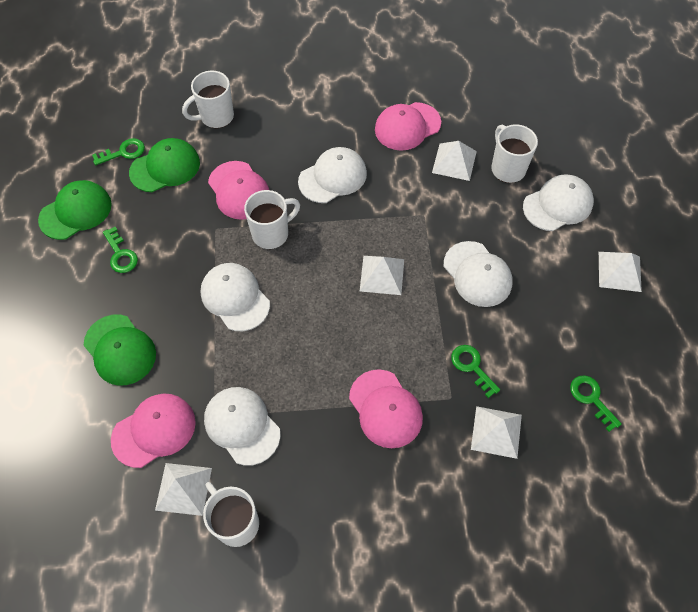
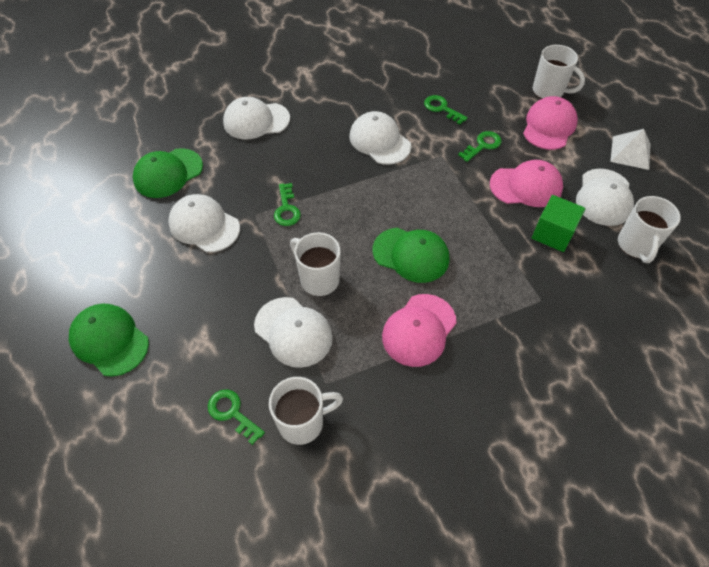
green cube: 0 -> 1
pink cap: 4 -> 3
white pyramid: 5 -> 1

